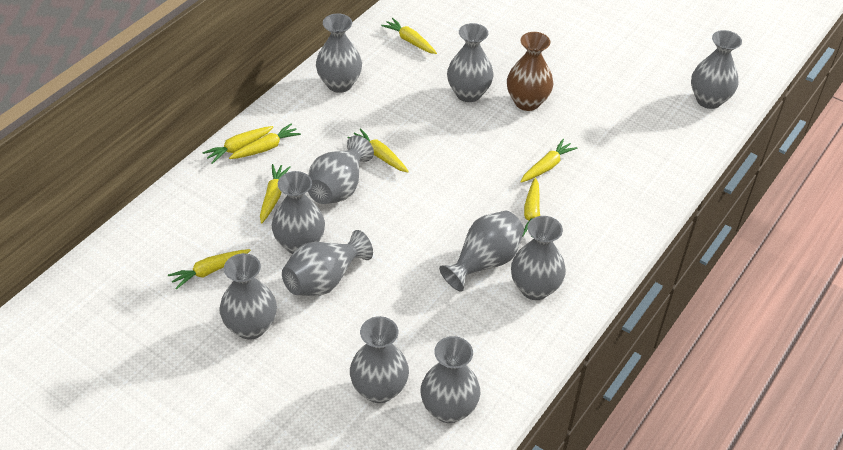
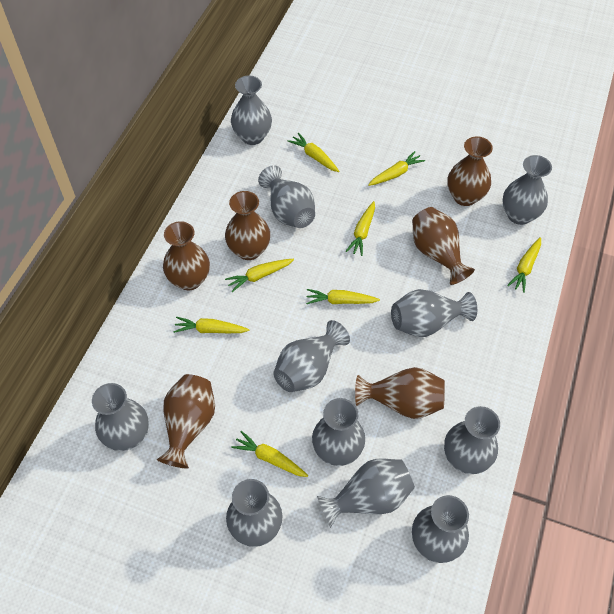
brown vase: 1 -> 6

